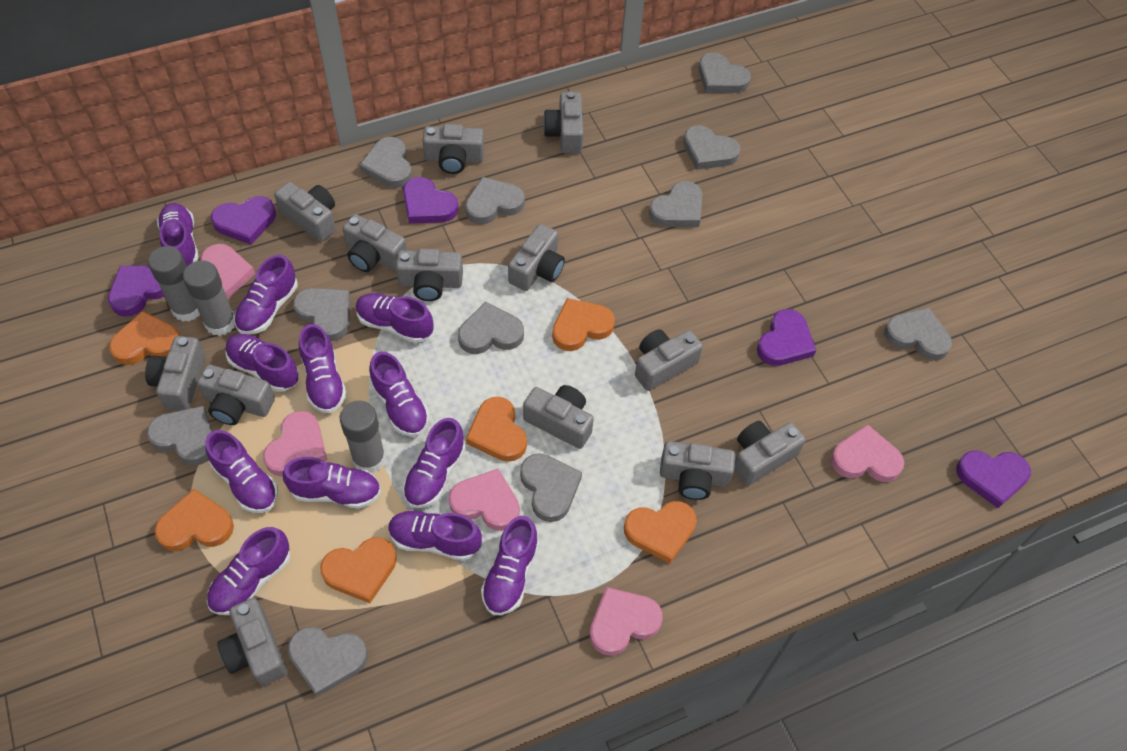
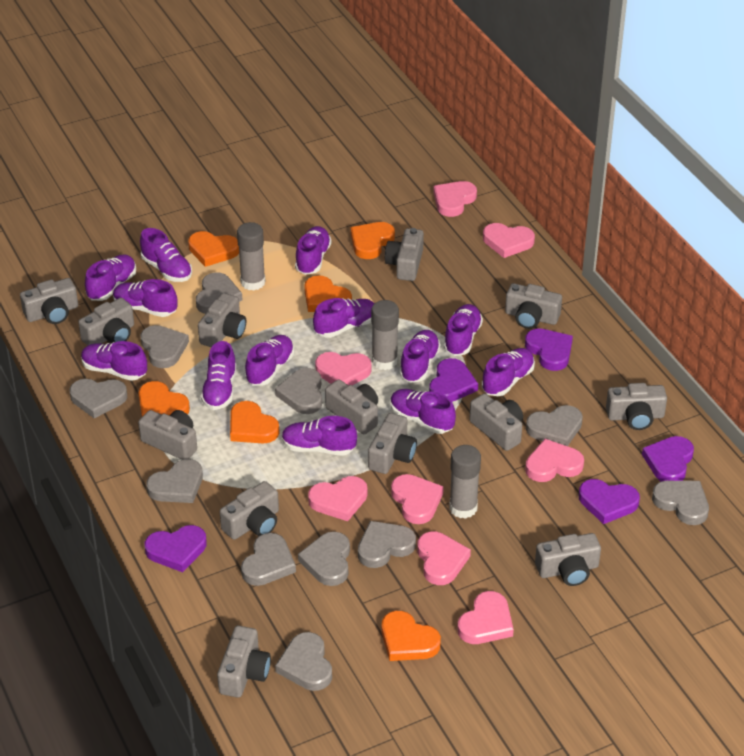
pink heart: 5 -> 8
purple shoe: 12 -> 13

